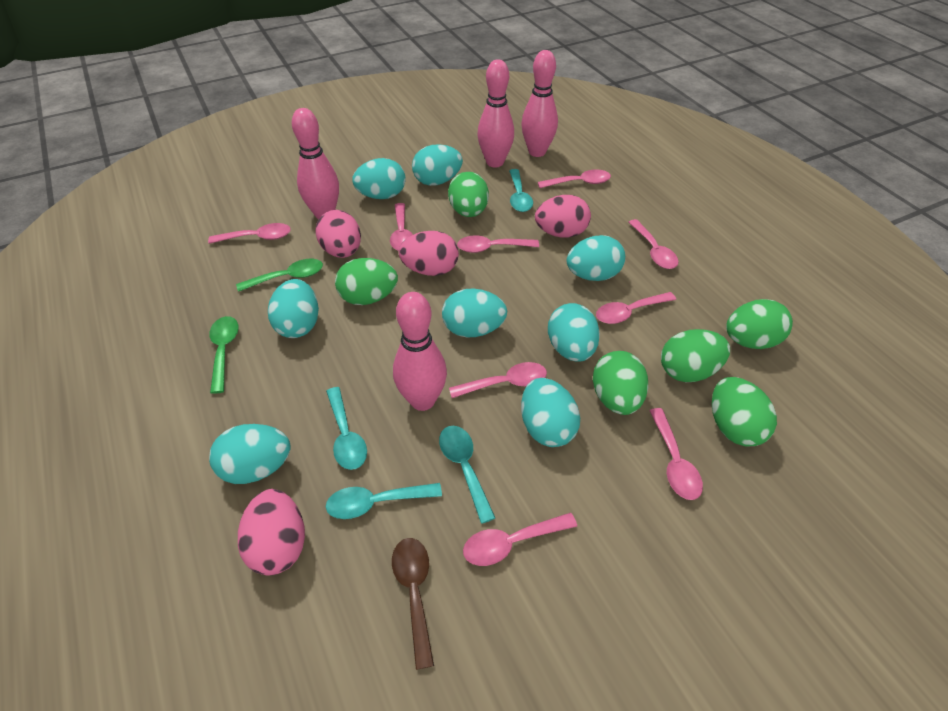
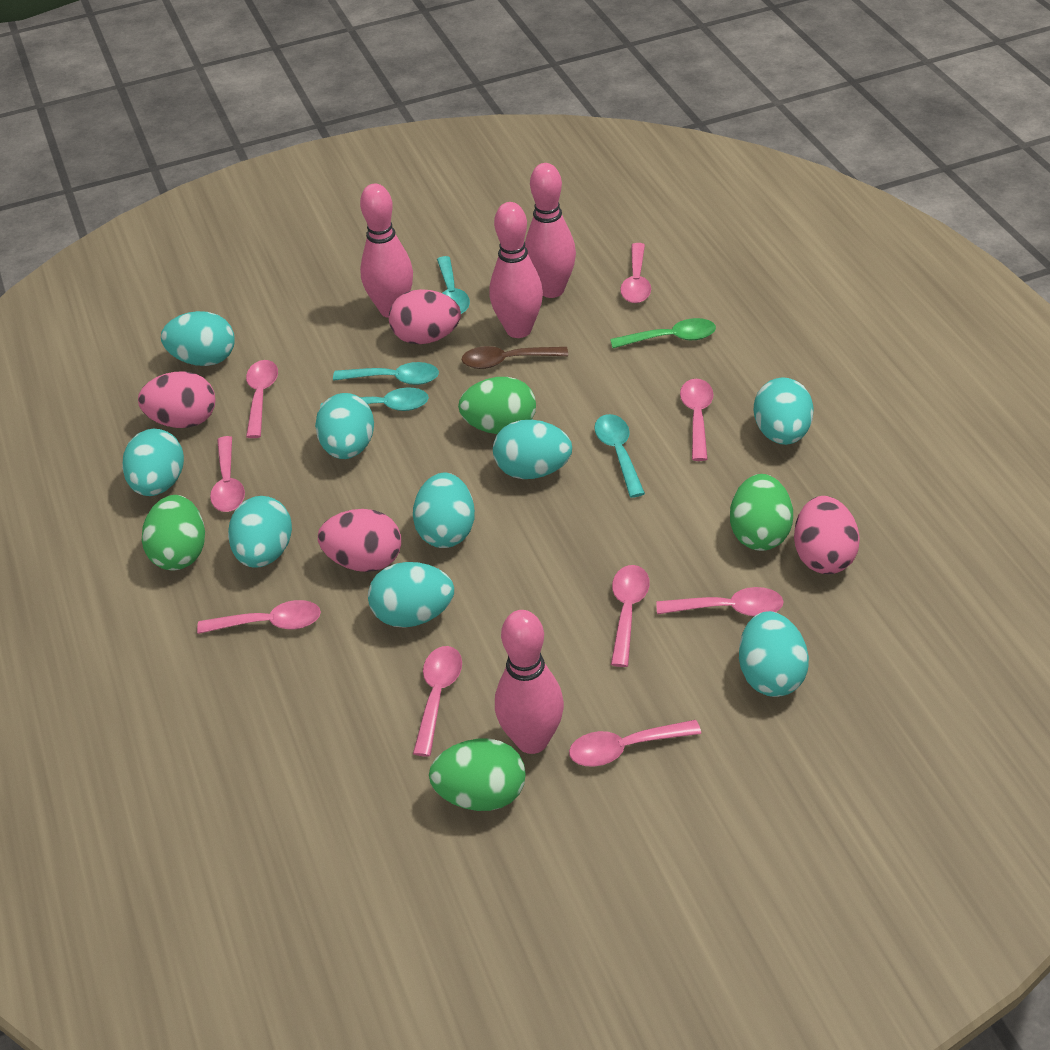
green egg: 6 -> 4
green spoon: 2 -> 1
turquoise egg: 8 -> 9

